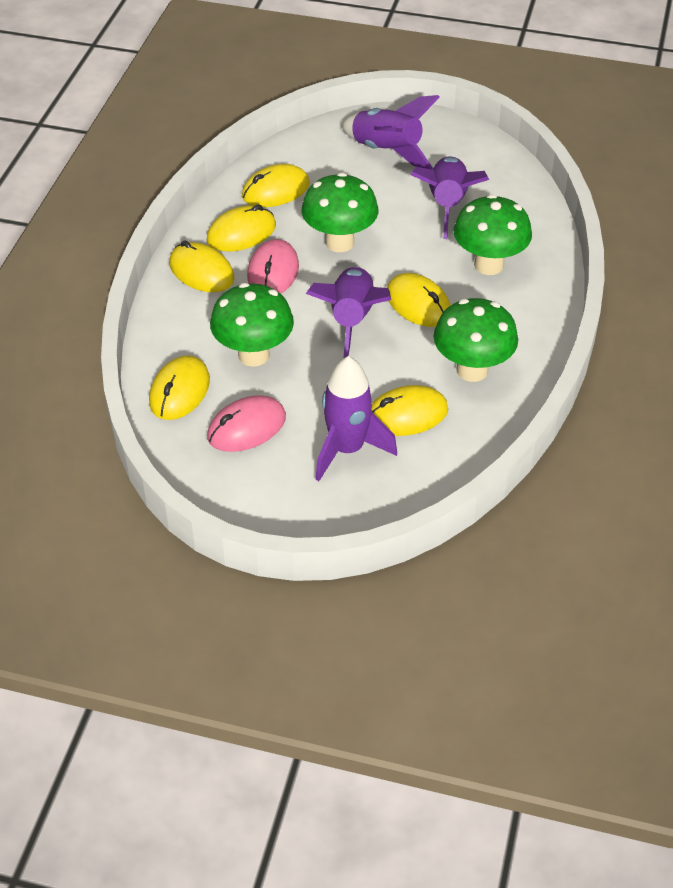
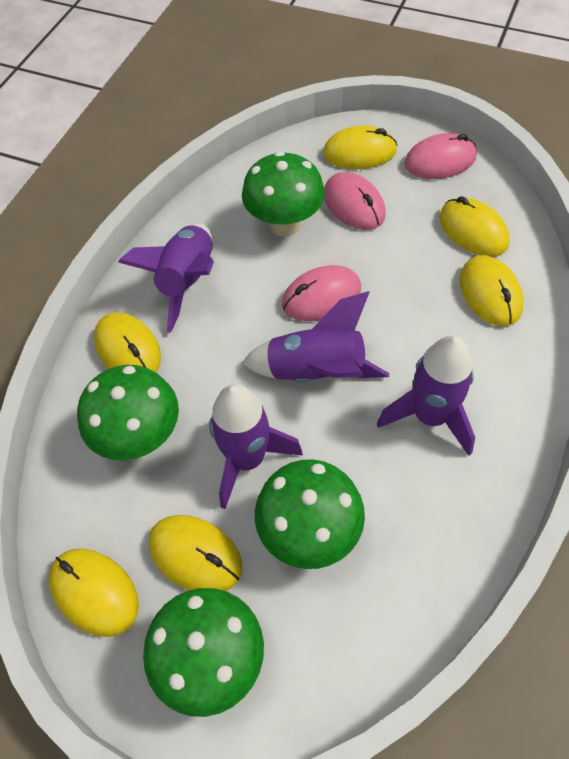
pink mouse: 2 -> 3

